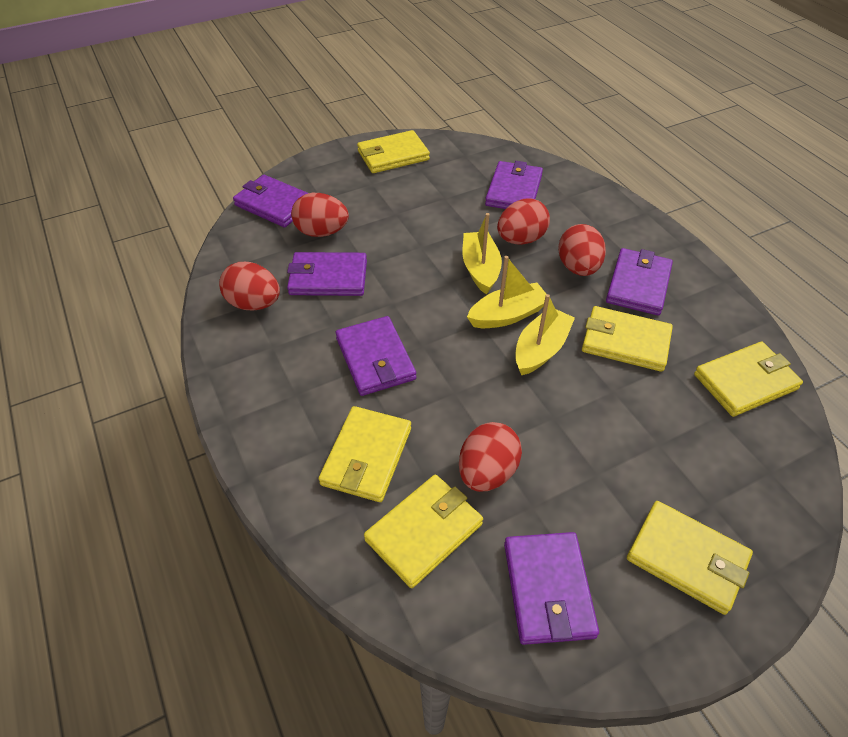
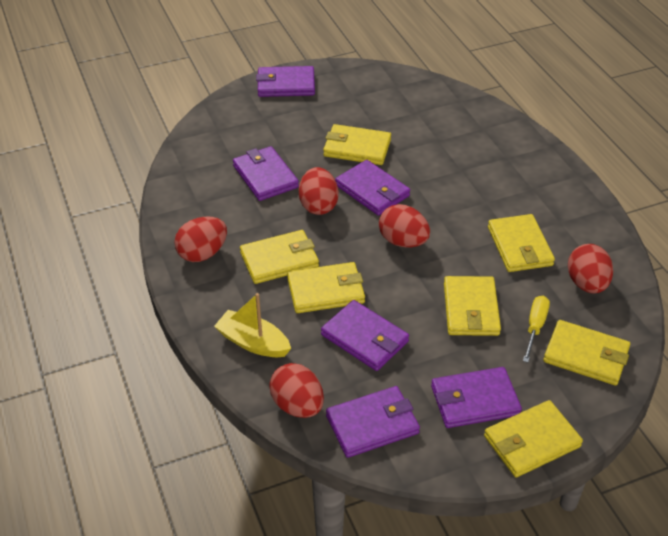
yellow boat: 3 -> 1
yellow screwdriver: 0 -> 1
yellow wallet: 6 -> 7

